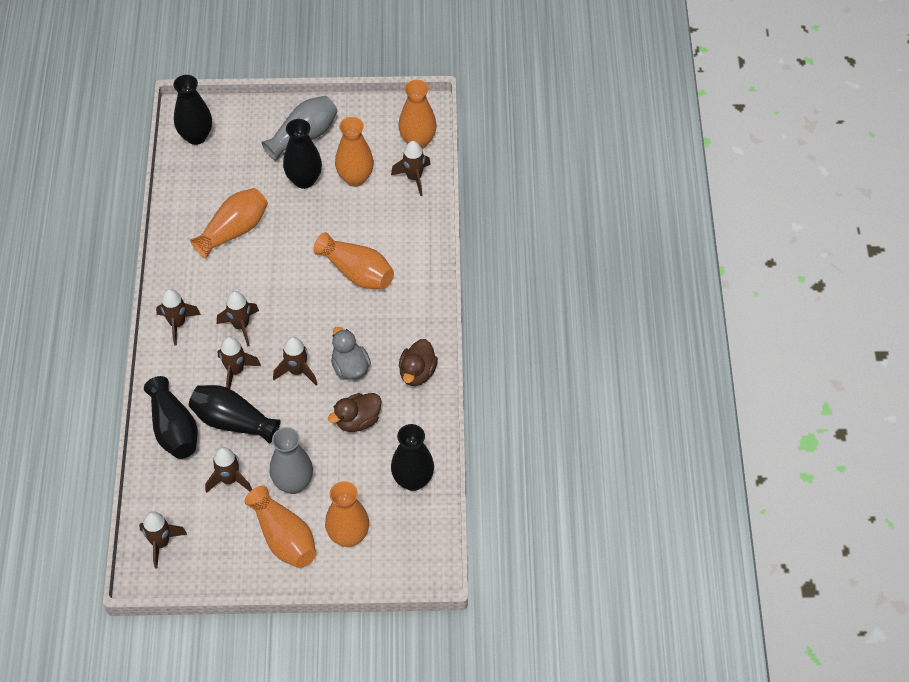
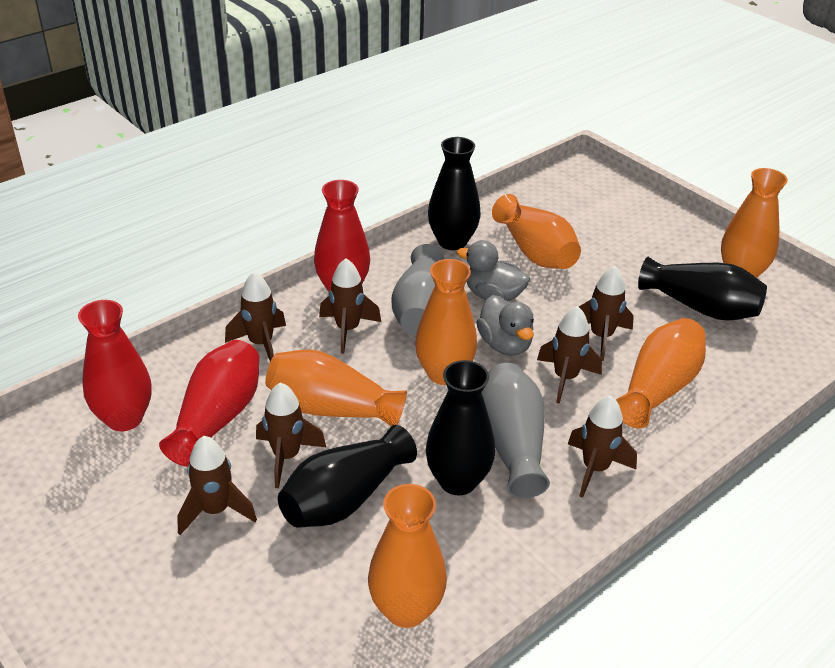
black vase: 5 -> 4
brown duck: 2 -> 0
grey duck: 1 -> 2
red vase: 0 -> 3

